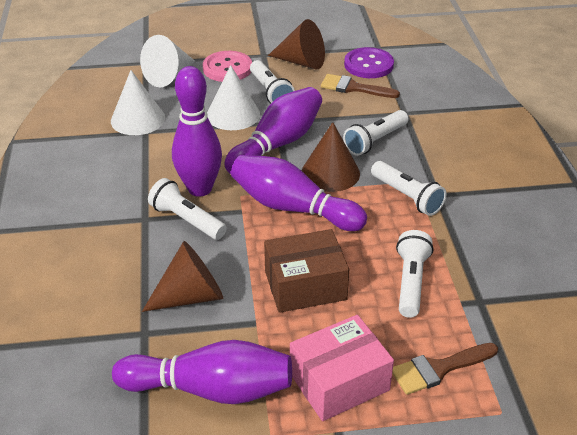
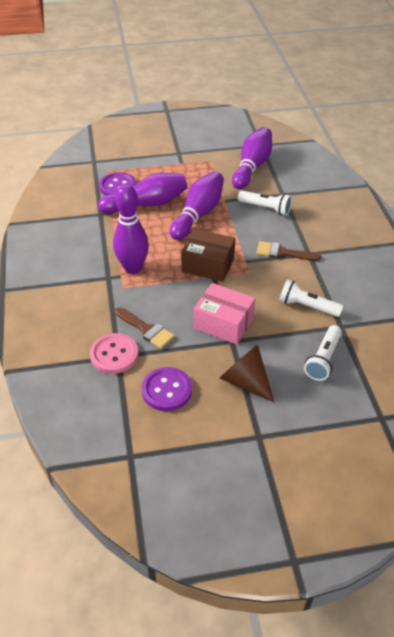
brown cone: 3 -> 1
purple button: 1 -> 2
white cone: 3 -> 0
white flashlight: 5 -> 3

